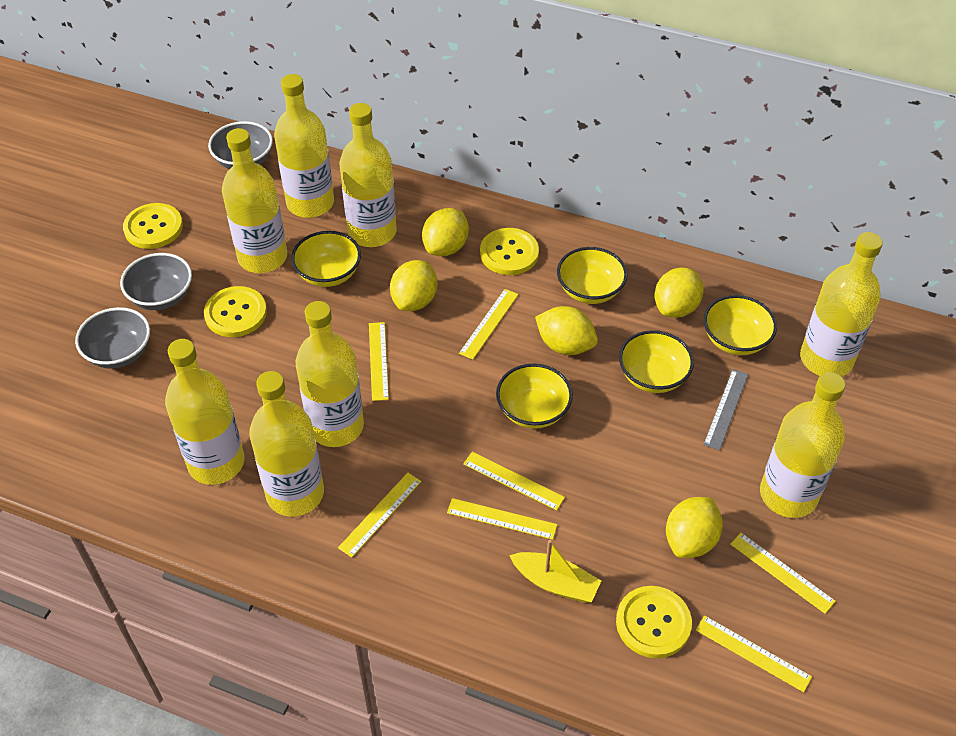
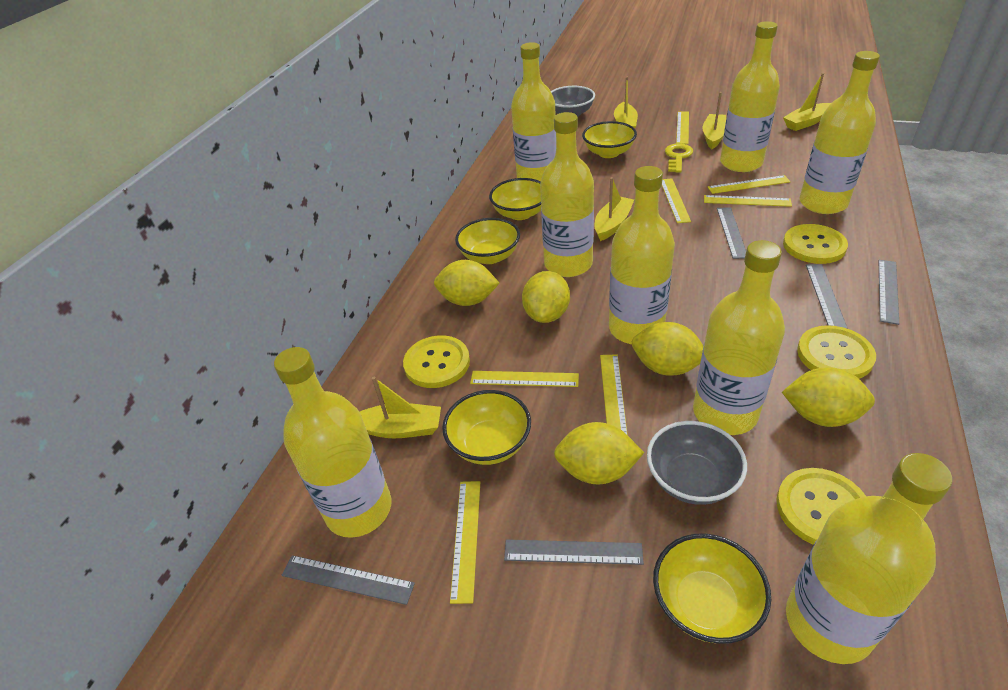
grey bowl: 3 -> 2
grey ruler: 1 -> 5
yellow boat: 1 -> 5
yellow key: 0 -> 1

